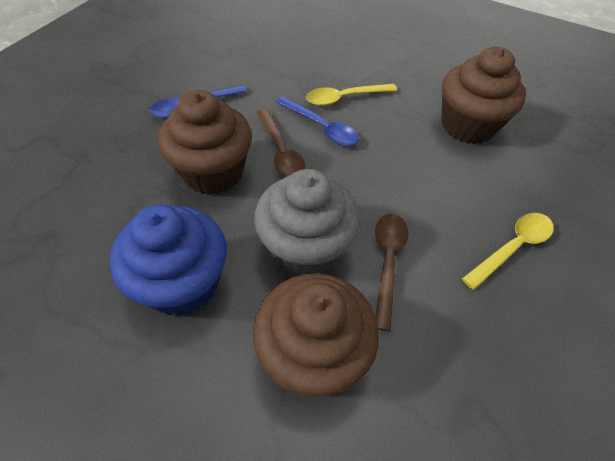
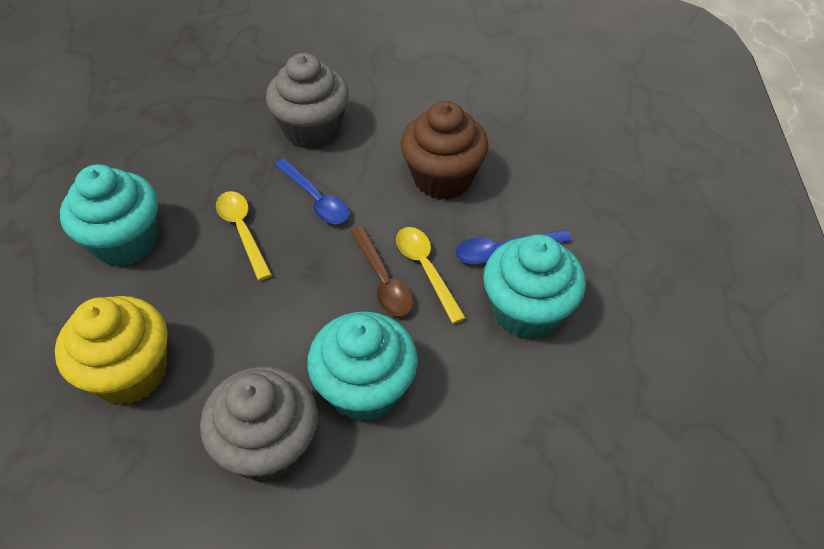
blue cupcake: 1 -> 0
brown cupcake: 3 -> 1
brown spoon: 2 -> 1
grey cupcake: 1 -> 2
turquoise cupcake: 0 -> 3
yellow cupcake: 0 -> 1

